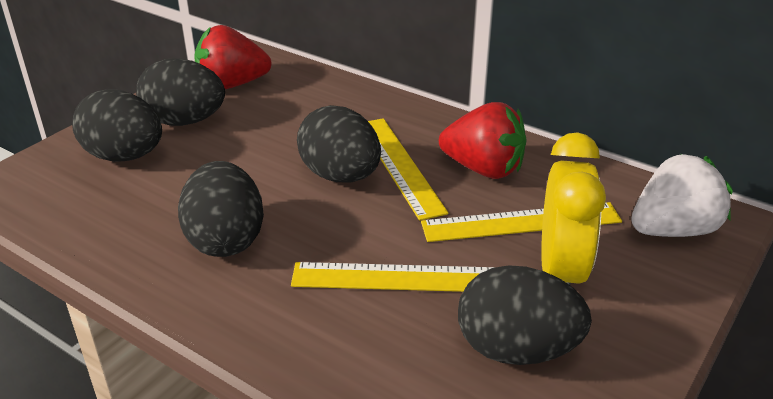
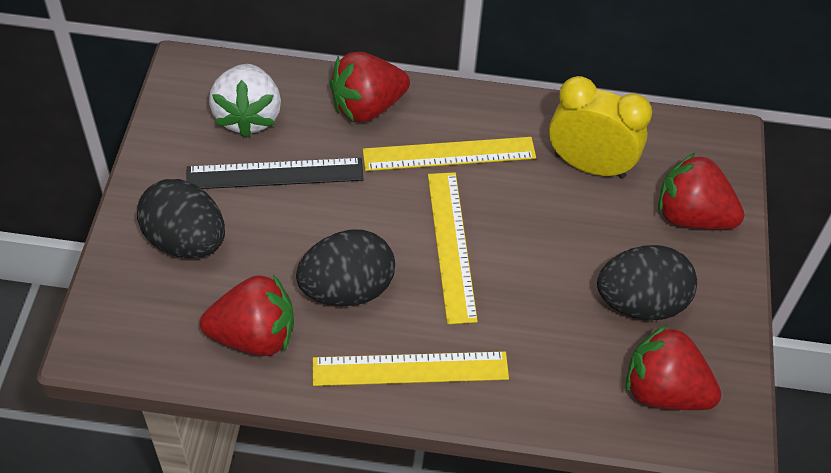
black egg: 5 -> 3
black ruler: 0 -> 1
red strawberry: 2 -> 4

